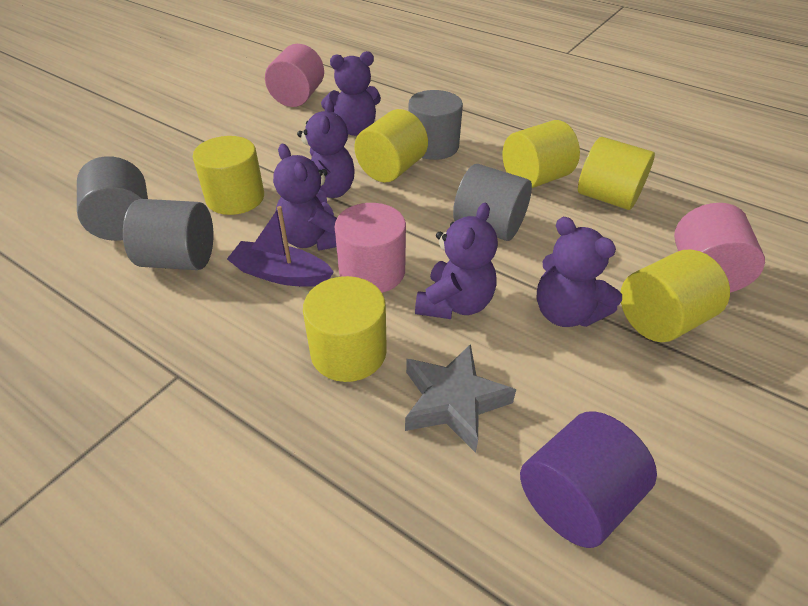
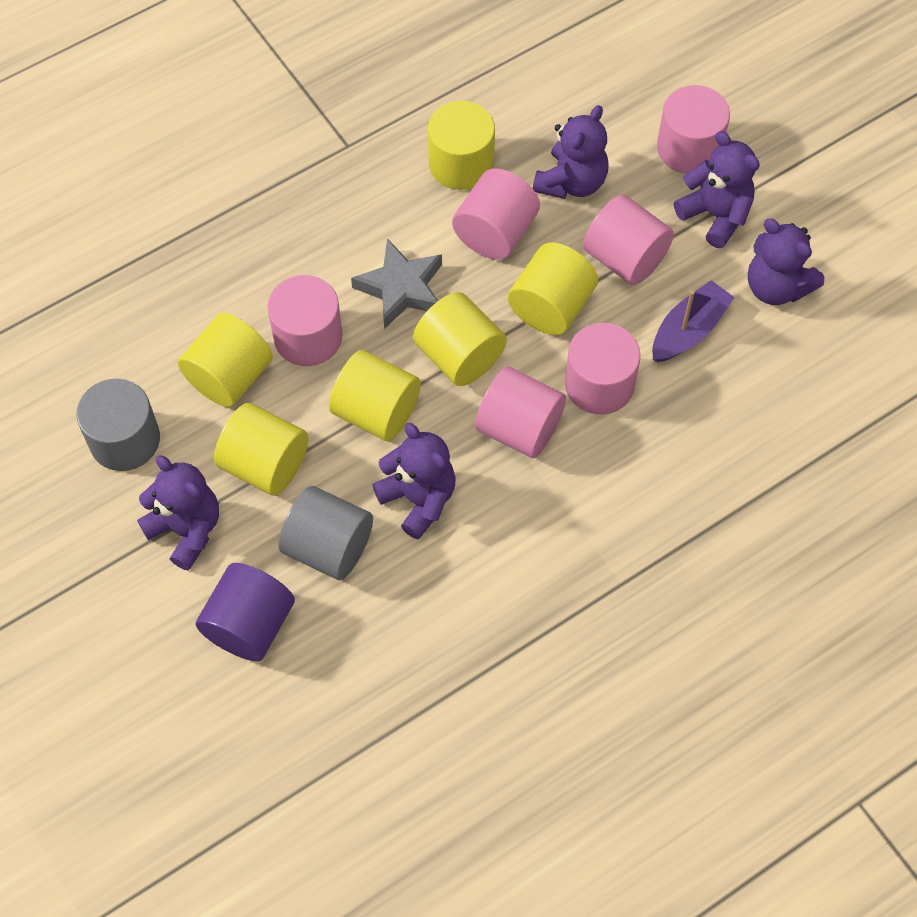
grey cylinder: 4 -> 2
pink cylinder: 3 -> 6

